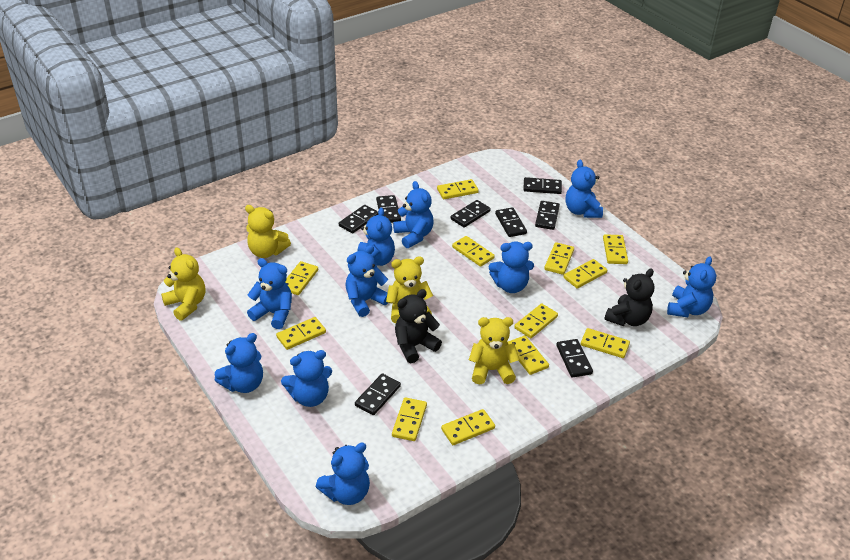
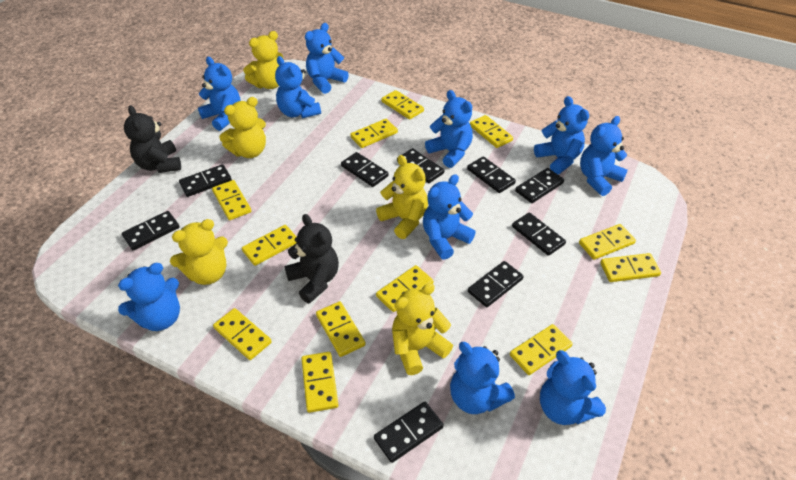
black domino: 8 -> 9
yellow teddy bear: 4 -> 5

